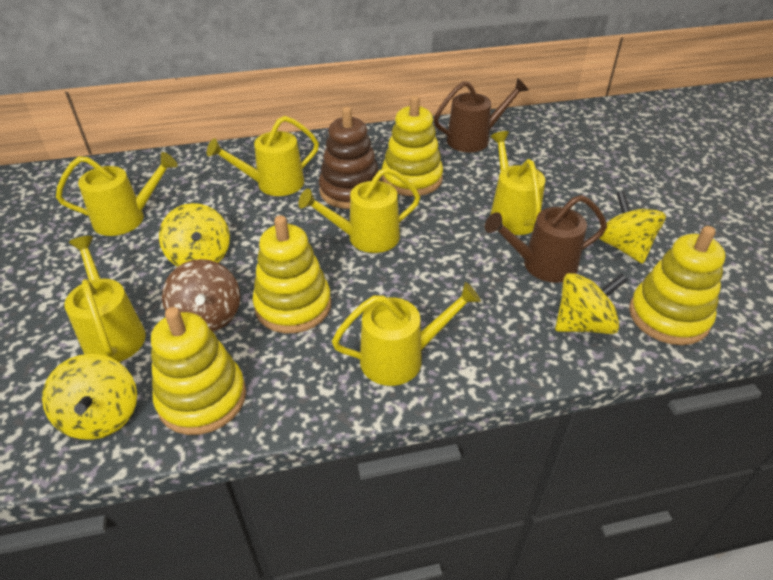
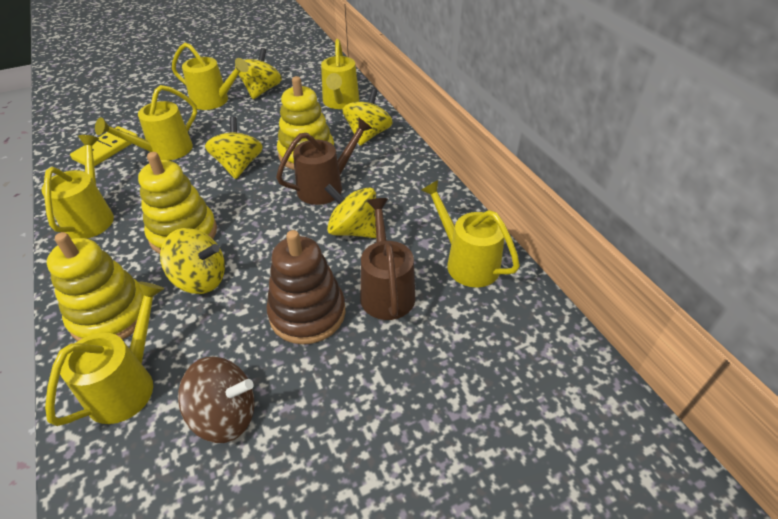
yellow domino: 0 -> 1
yellow spinning top: 4 -> 5
yellow stacking toy: 4 -> 3

